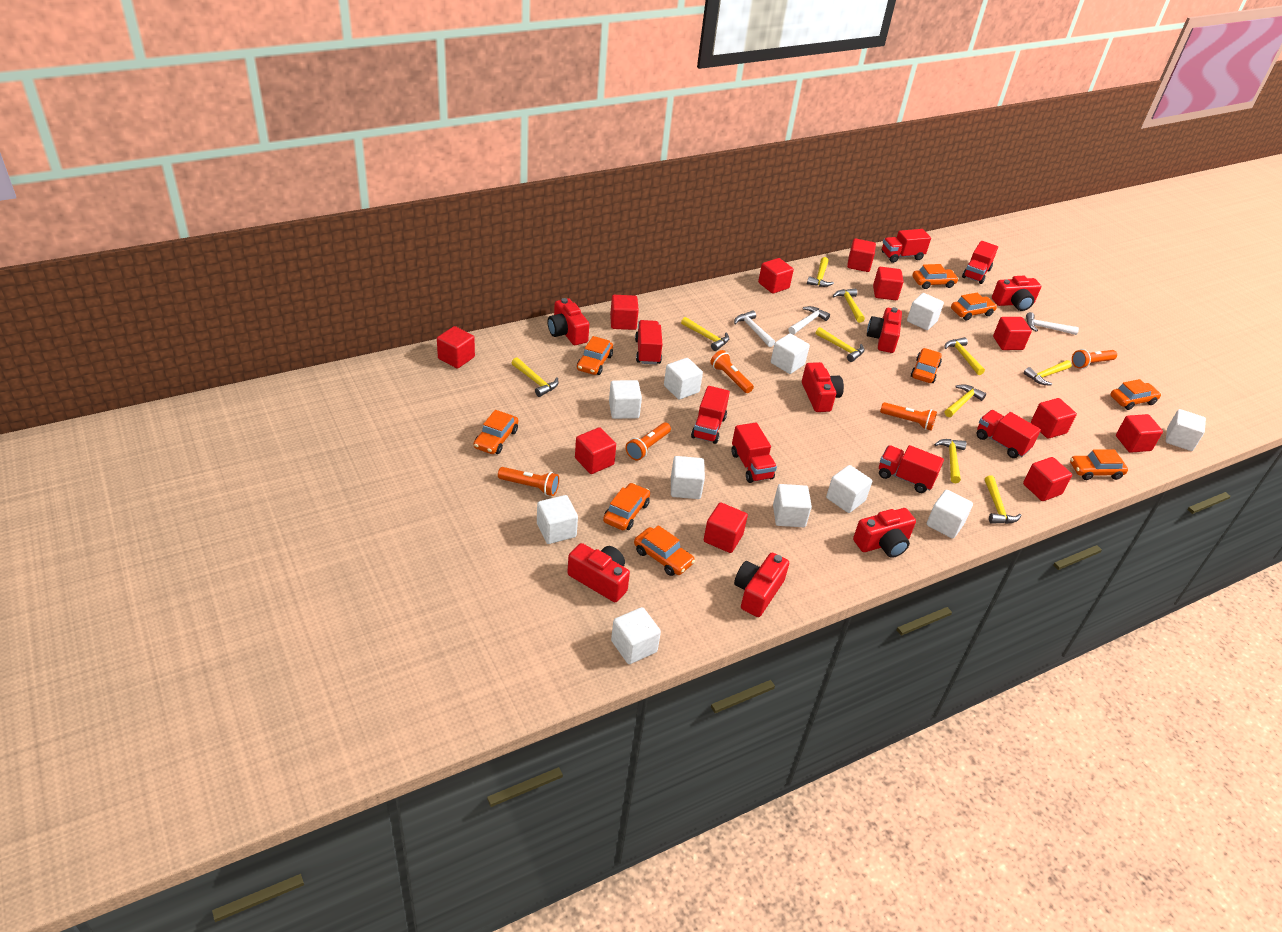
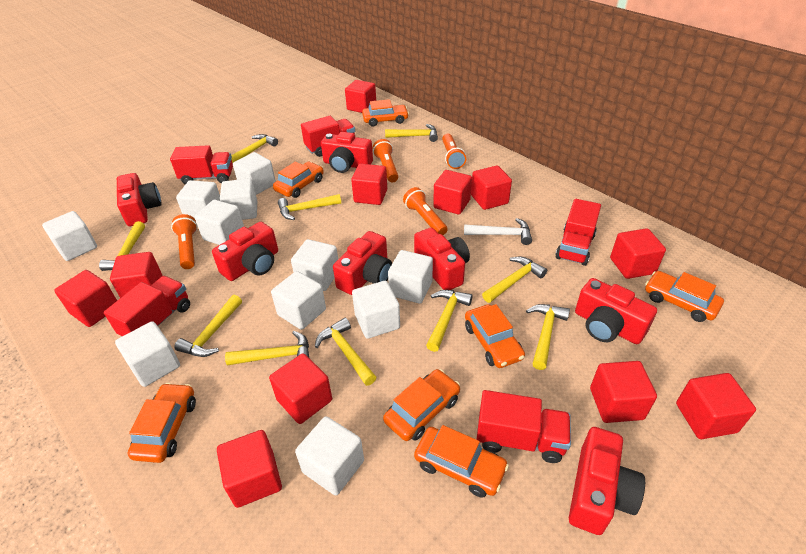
orange car: 9 -> 7
orange flashlight: 5 -> 4
red truck: 7 -> 5
white hammer: 3 -> 1

